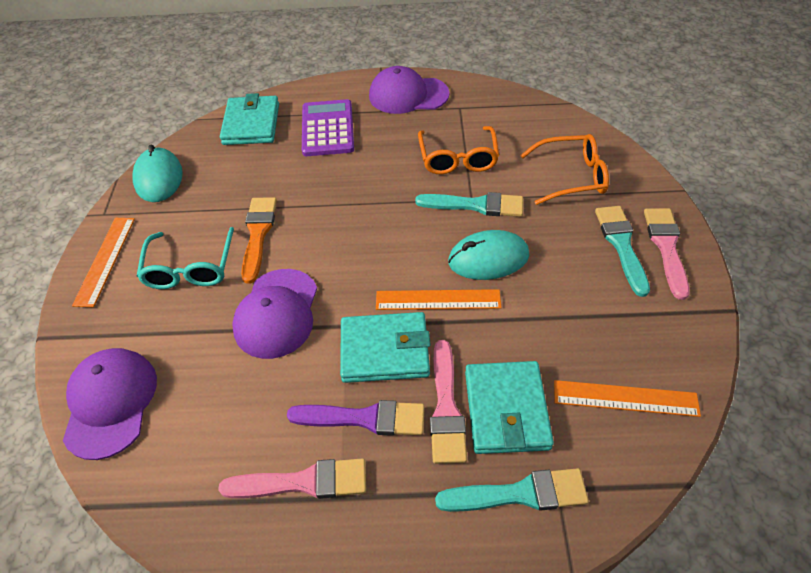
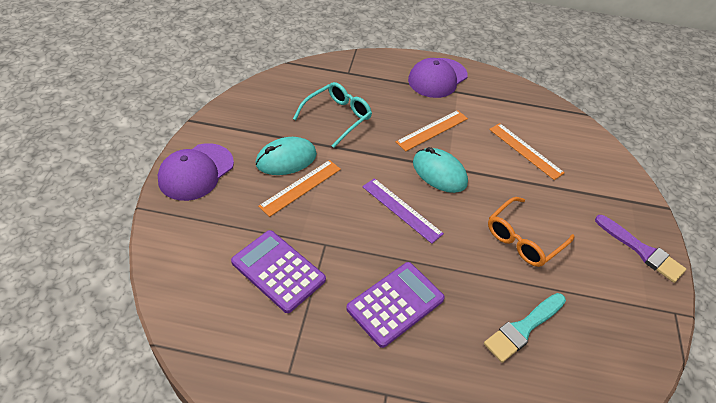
orange brush: 1 -> 0
orange glasses: 2 -> 1
pink brush: 3 -> 0
purple calculator: 1 -> 2
purple cap: 3 -> 2
purple ruler: 0 -> 1
turquoise brush: 3 -> 1
turquoise wallet: 3 -> 0

